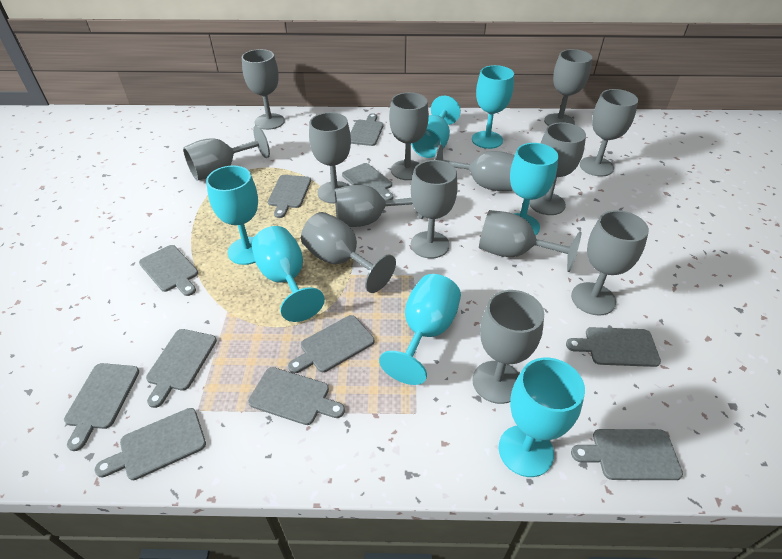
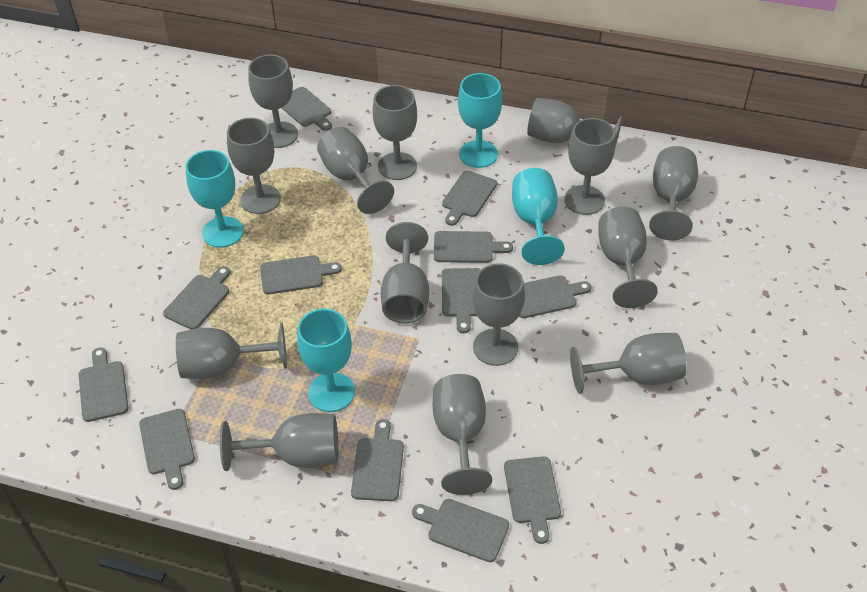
grey cutting board: 11 -> 12
turquoise goblet: 7 -> 4

